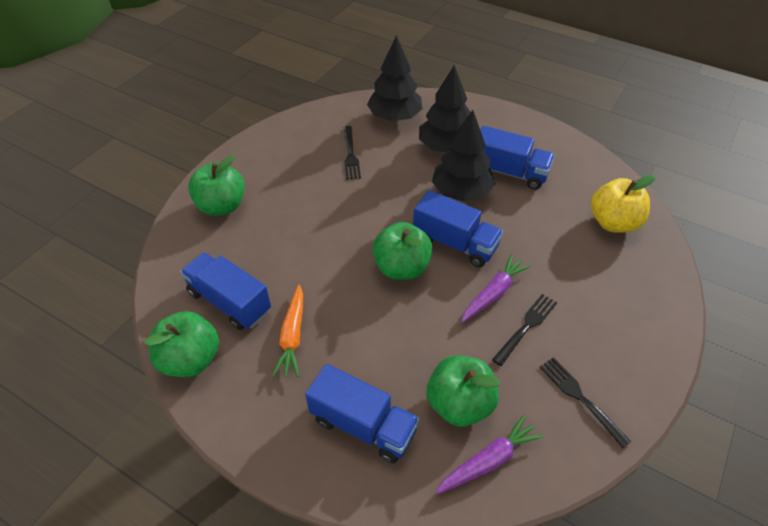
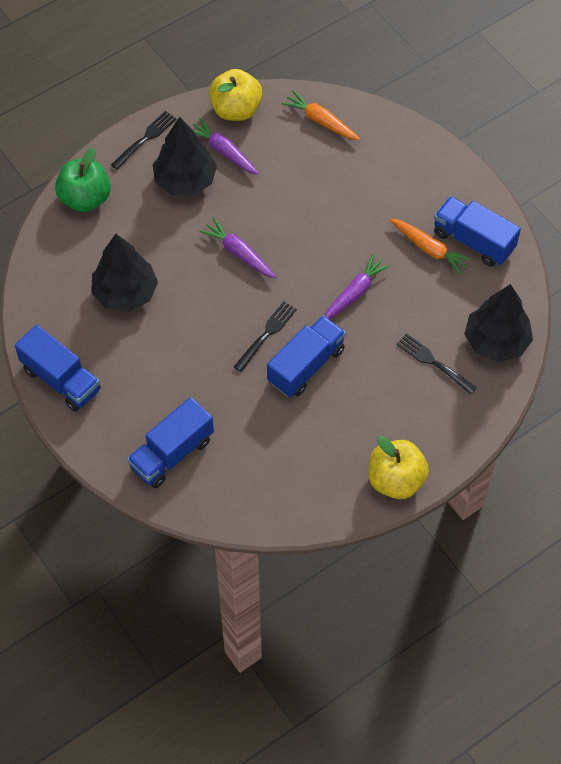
green apple: 4 -> 1
orange carrot: 1 -> 2
purple carrot: 2 -> 3
yellow apple: 1 -> 2

